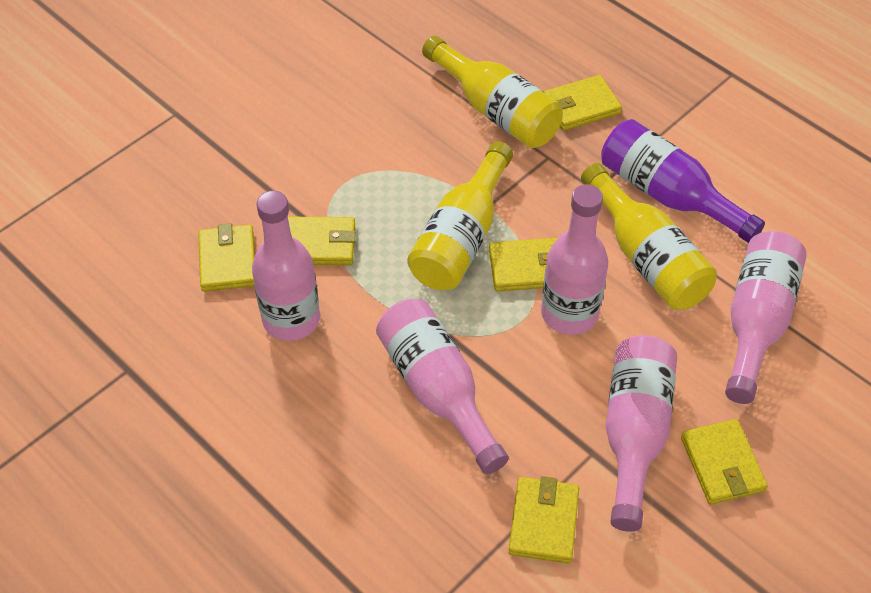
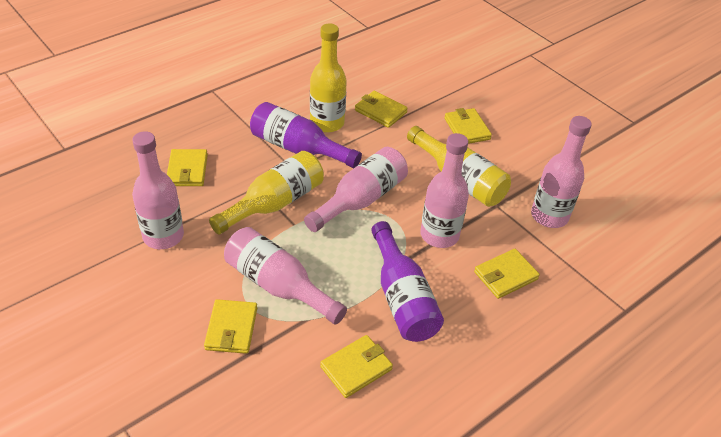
purple bottle: 1 -> 2

